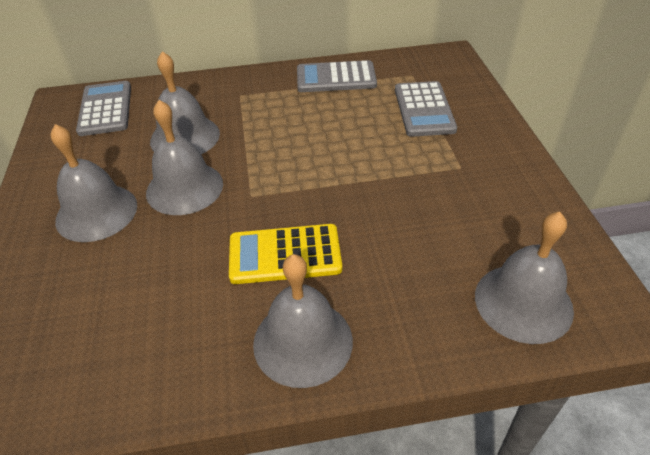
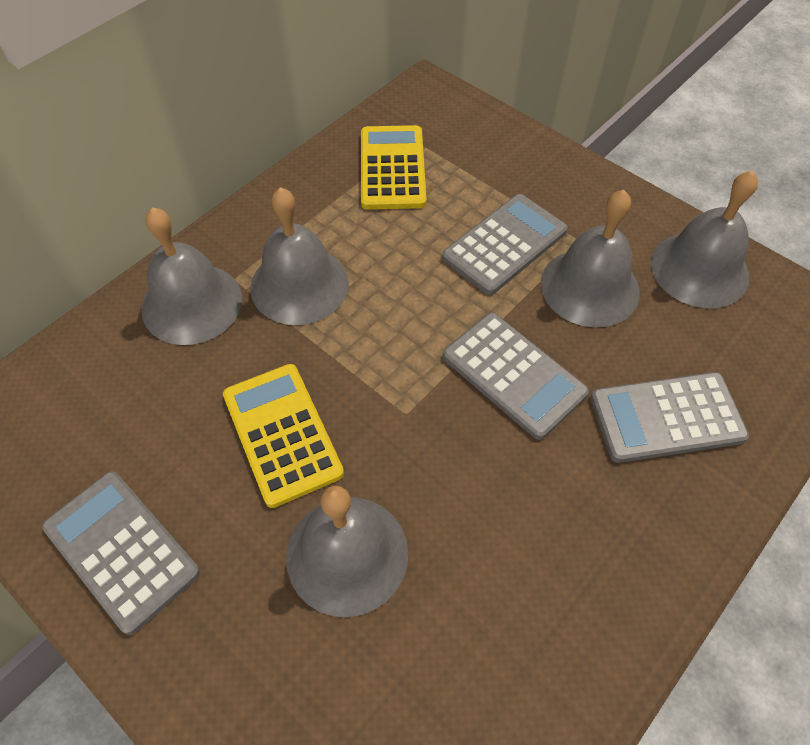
grey calculator: 3 -> 4
yellow calculator: 1 -> 2

